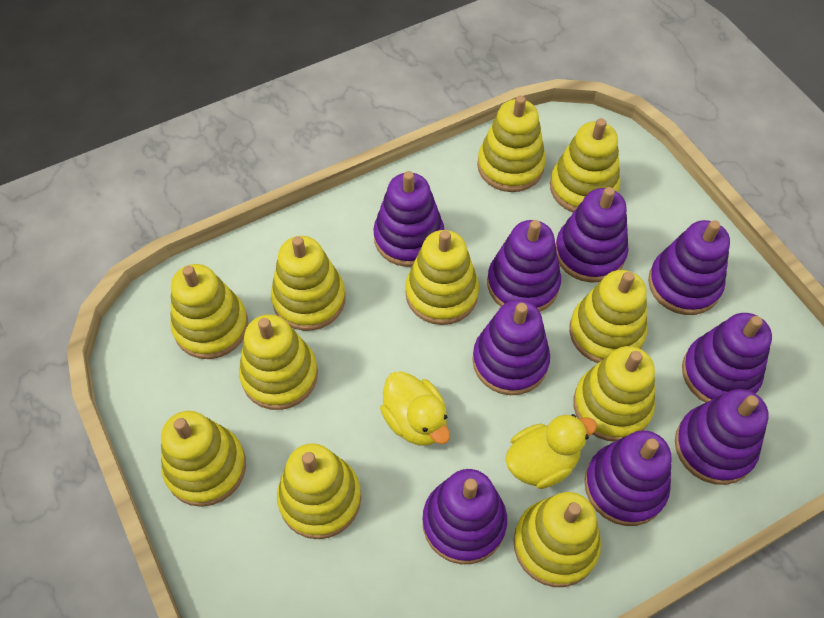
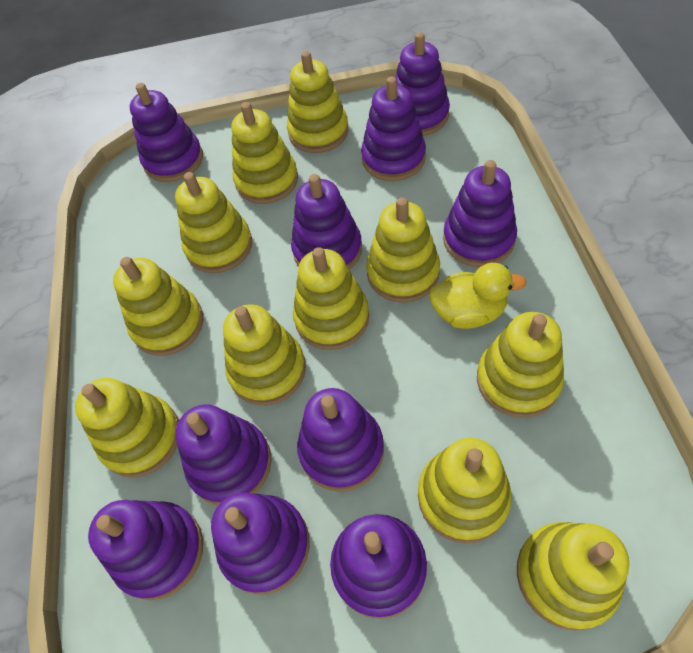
purple stacking toy: 9 -> 10
yellow duck: 2 -> 1

